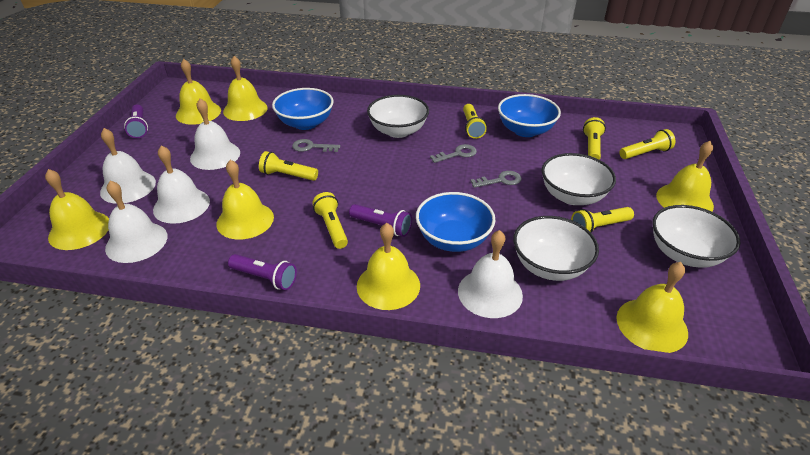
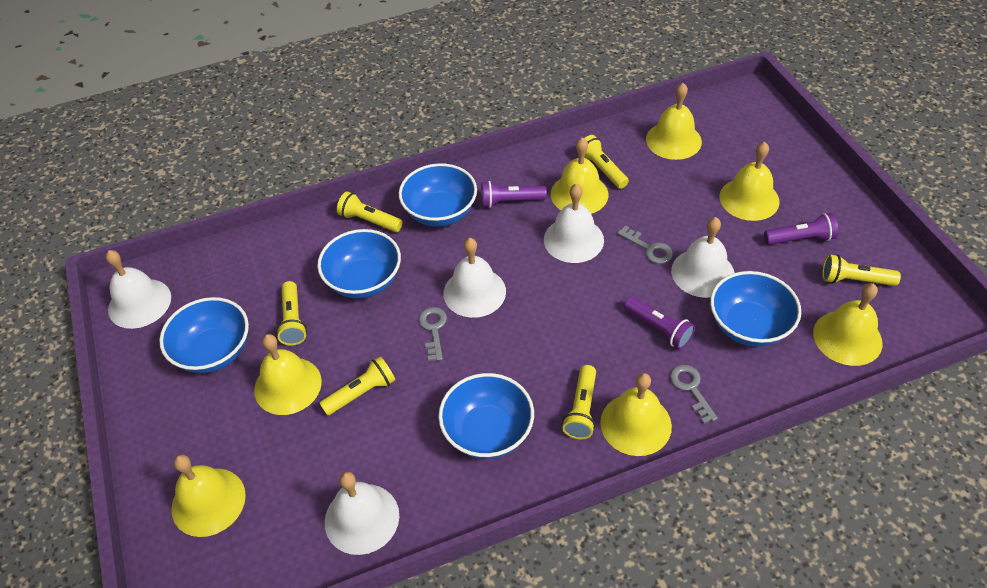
blue bowl: 3 -> 5
white bowl: 4 -> 0

